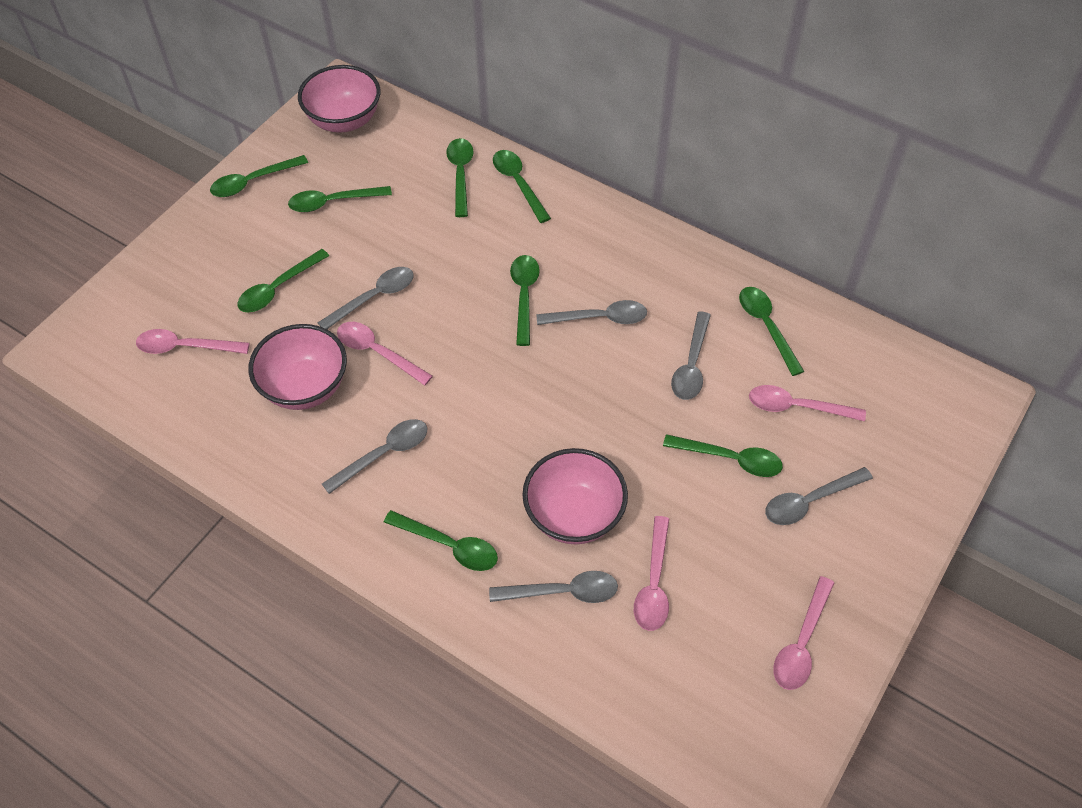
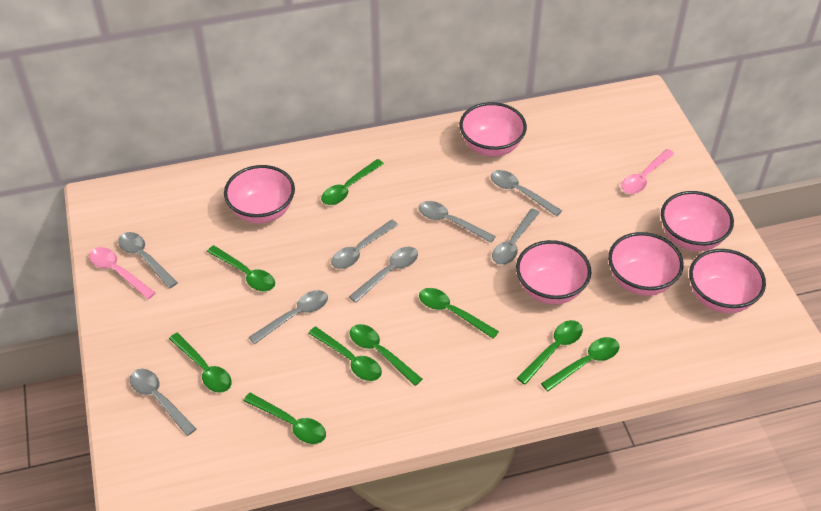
grey spoon: 6 -> 8
pink bowl: 3 -> 6
pink spoon: 5 -> 2

